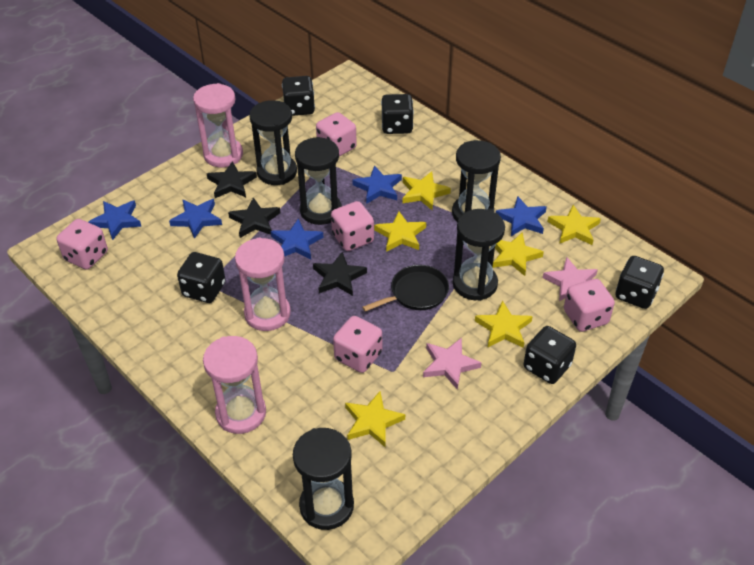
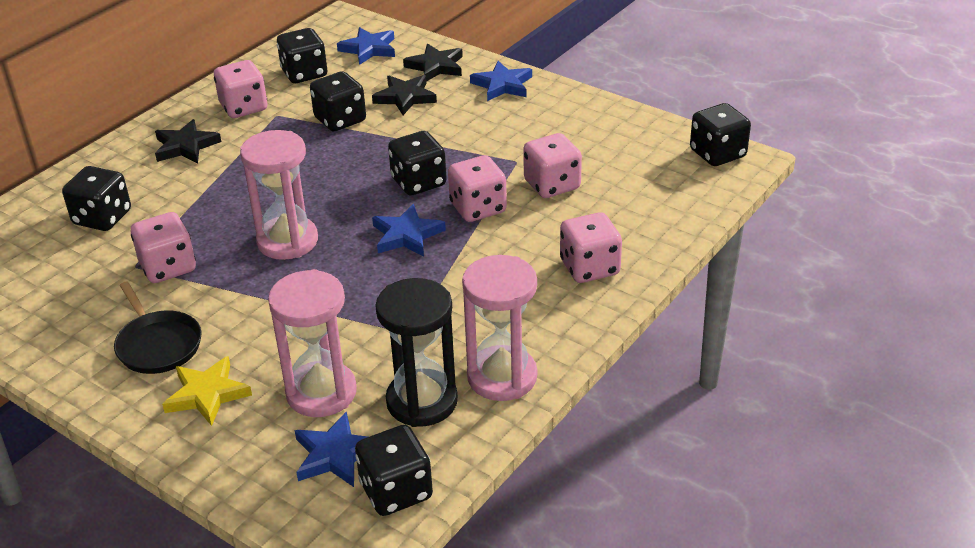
black dice: 5 -> 6
black hourglass: 5 -> 1
blue star: 5 -> 4
pink star: 2 -> 0
yellow star: 6 -> 1

